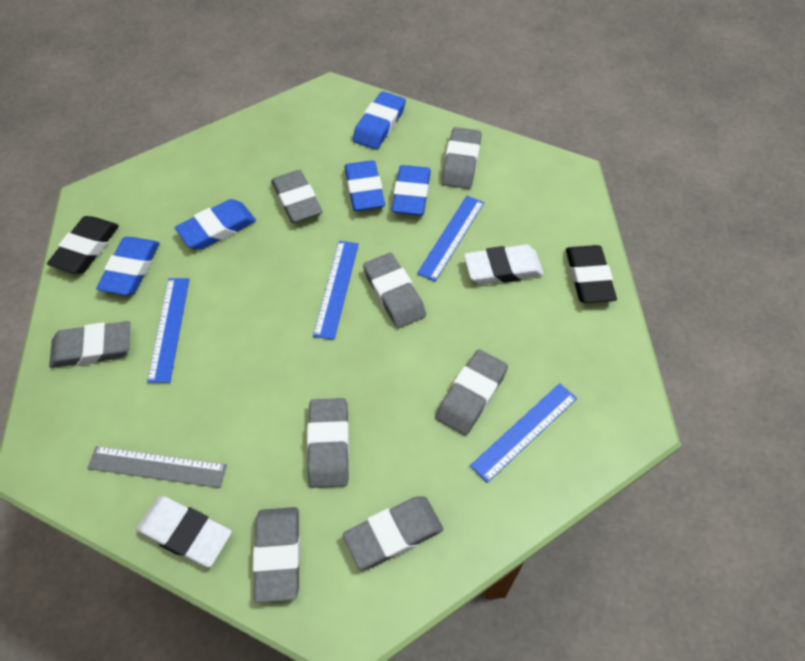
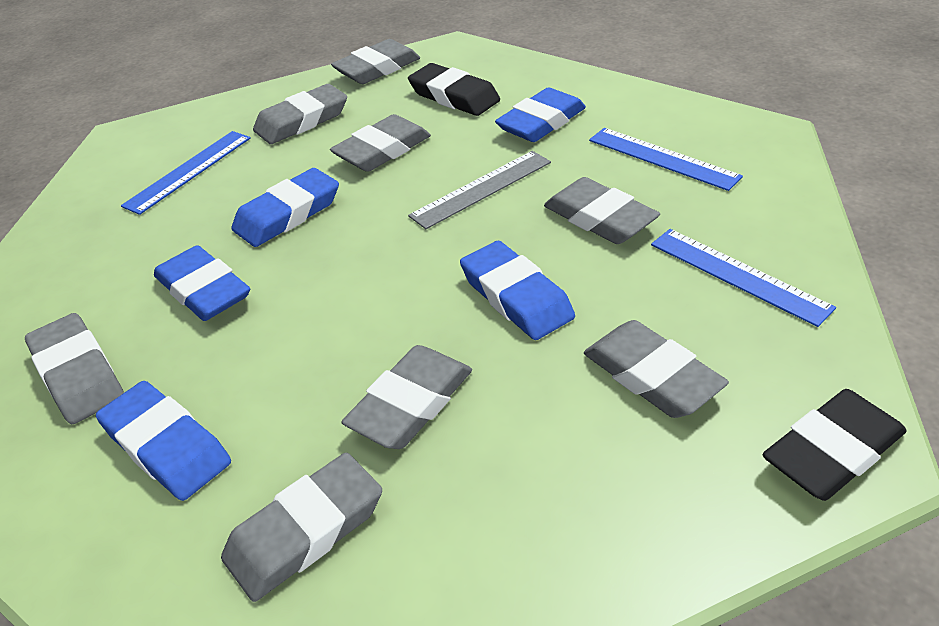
blue ruler: 4 -> 3
white eraser: 2 -> 0

